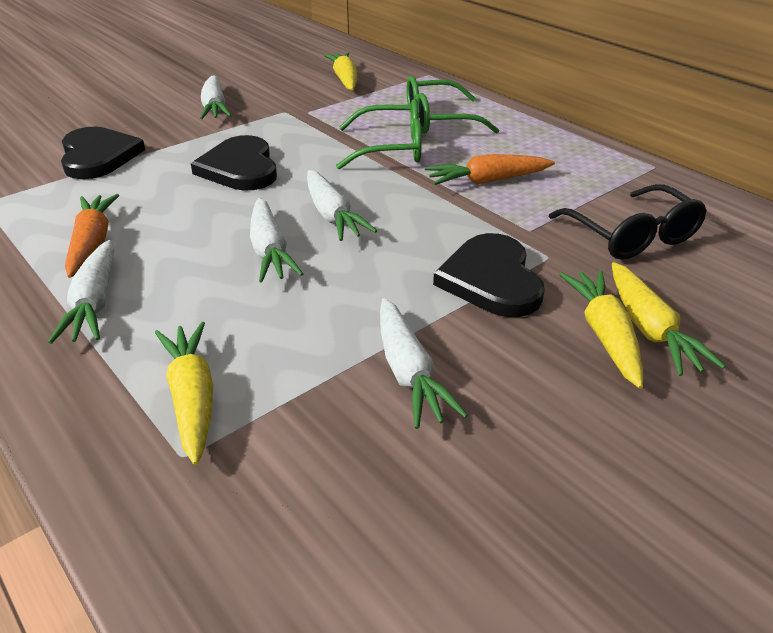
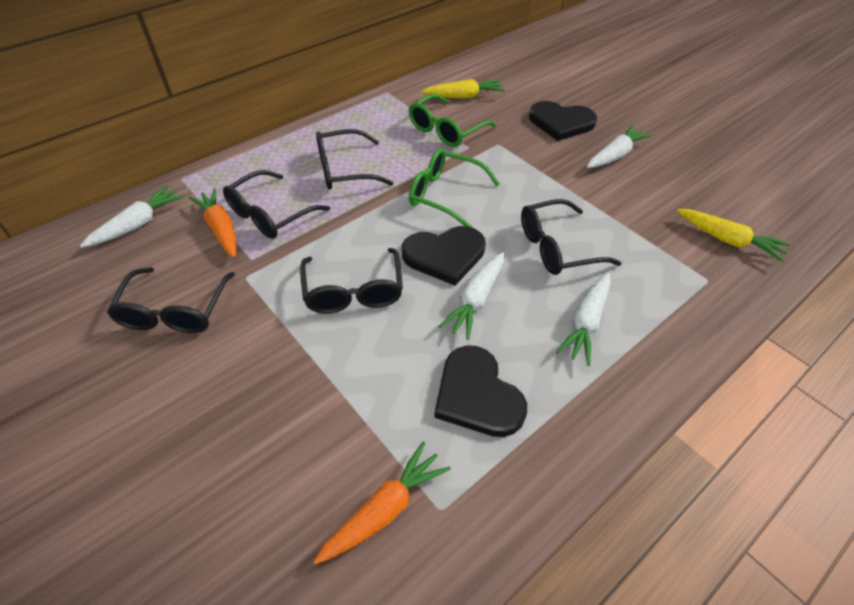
black glasses: 1 -> 5
white carrot: 5 -> 4
yellow carrot: 4 -> 2

